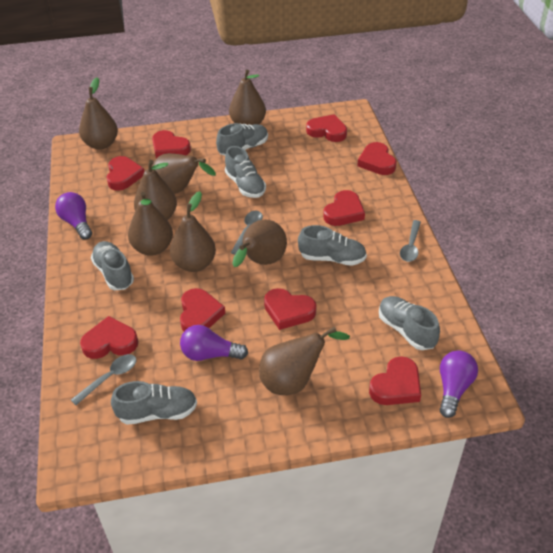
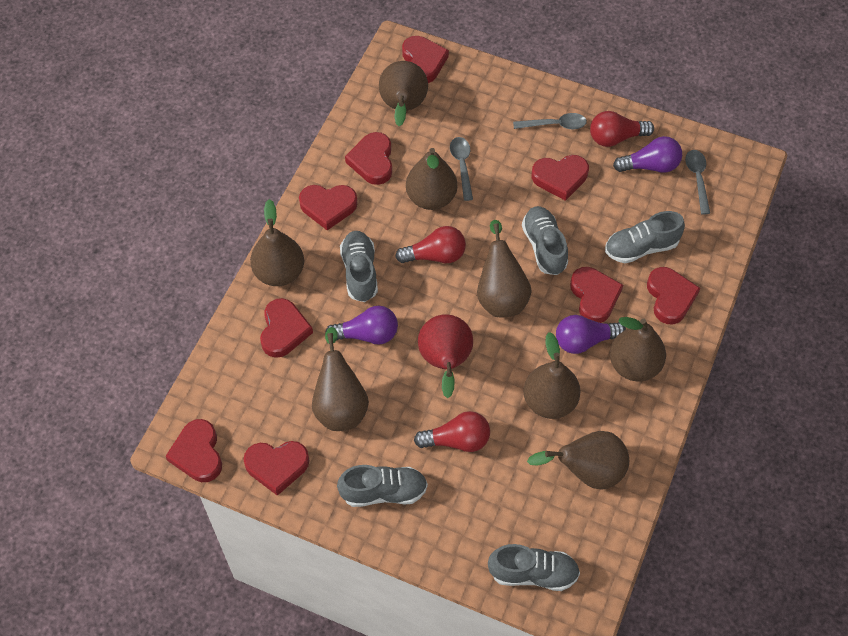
grey shoe: 6 -> 5
red light bulb: 0 -> 3
red pear: 0 -> 1

